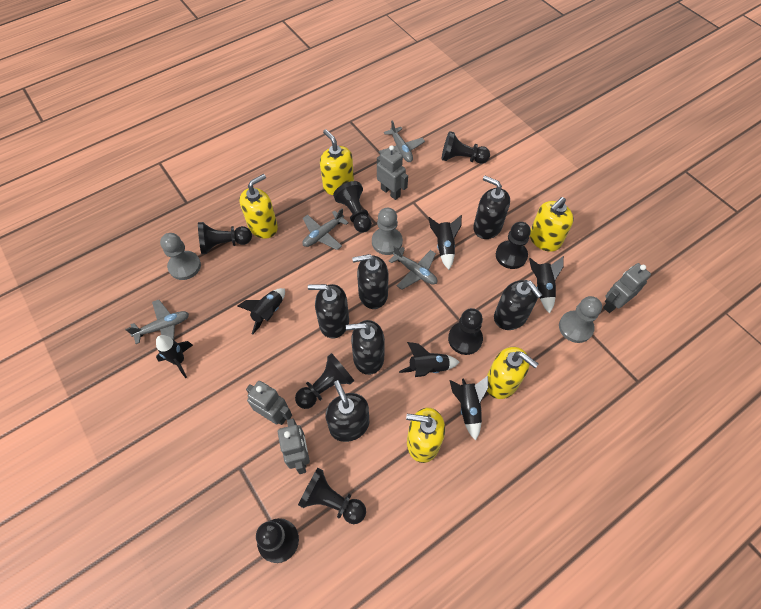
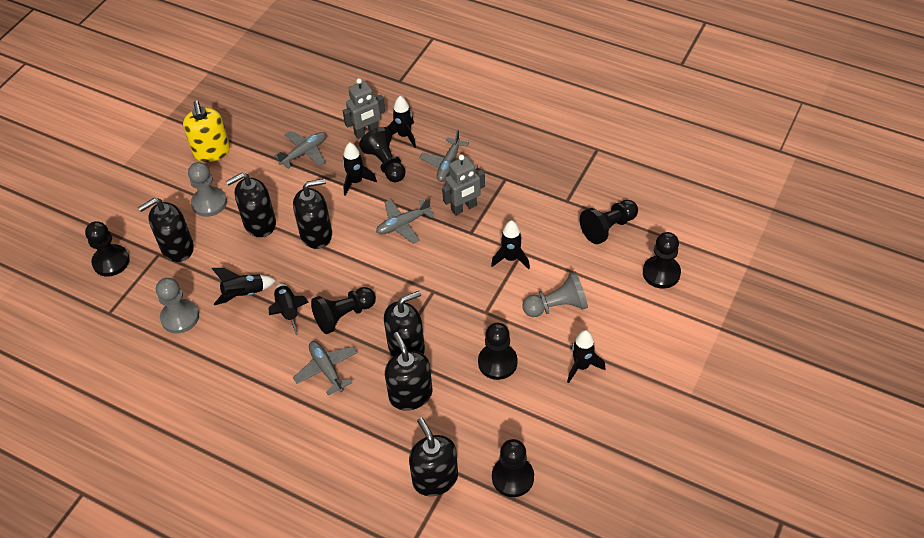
black pawn: 8 -> 7
grey robot: 4 -> 2
yellow soap dispenser: 5 -> 1

